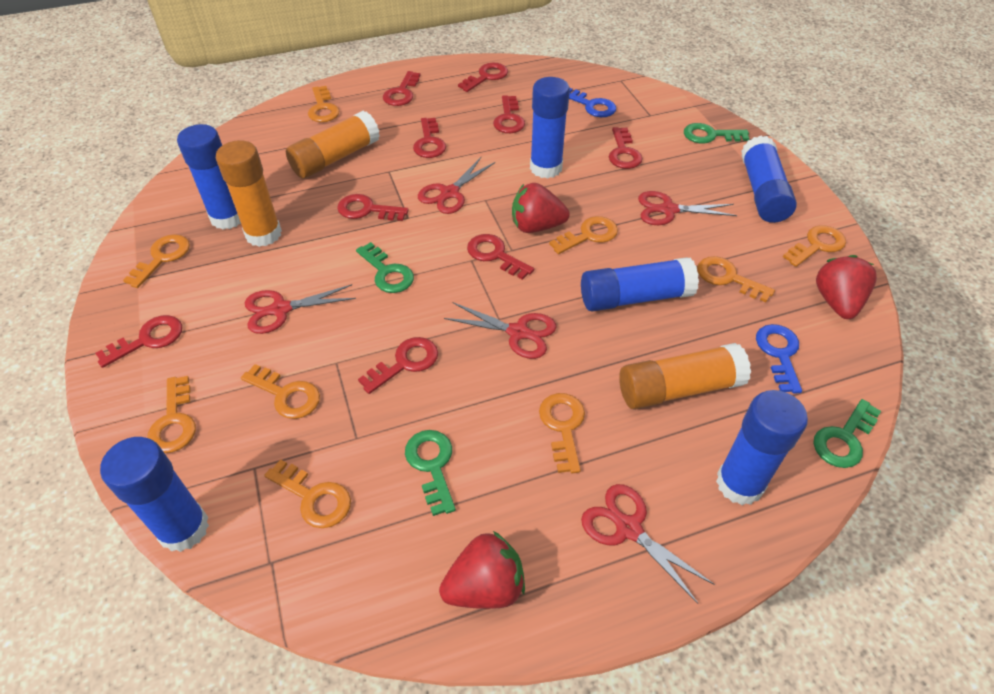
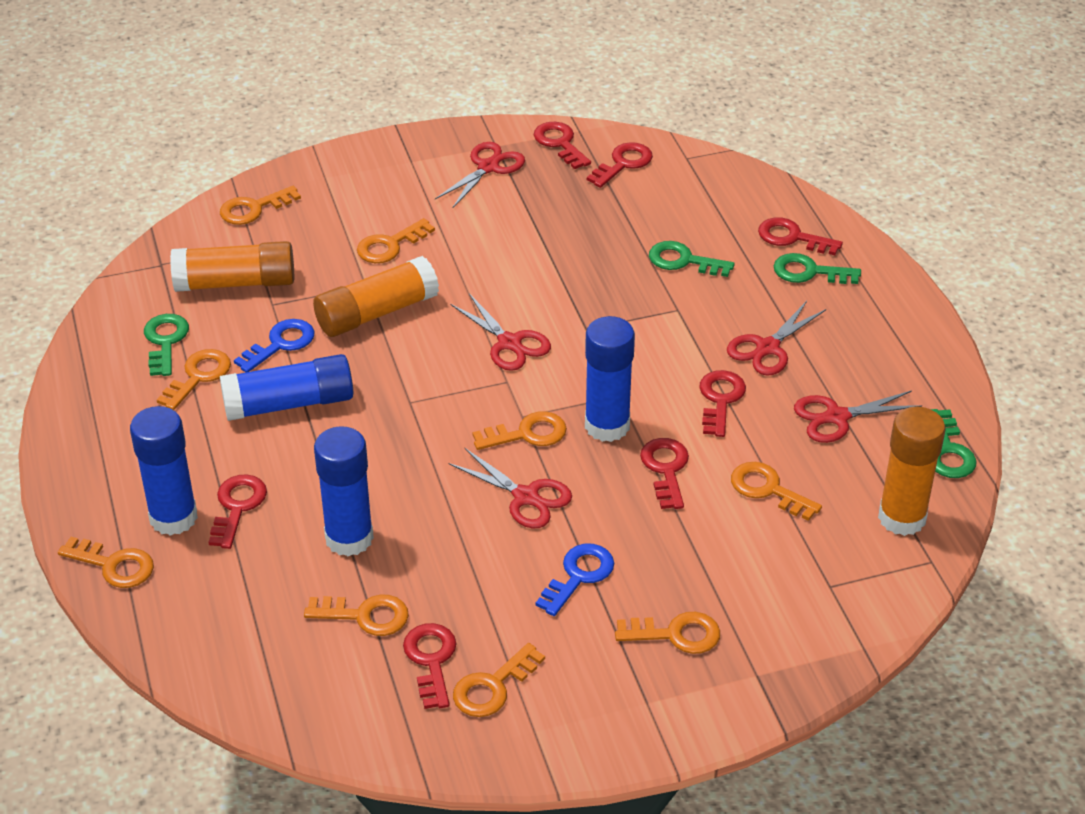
blue glue stick: 6 -> 4
red key: 9 -> 7
red strawberry: 3 -> 0

